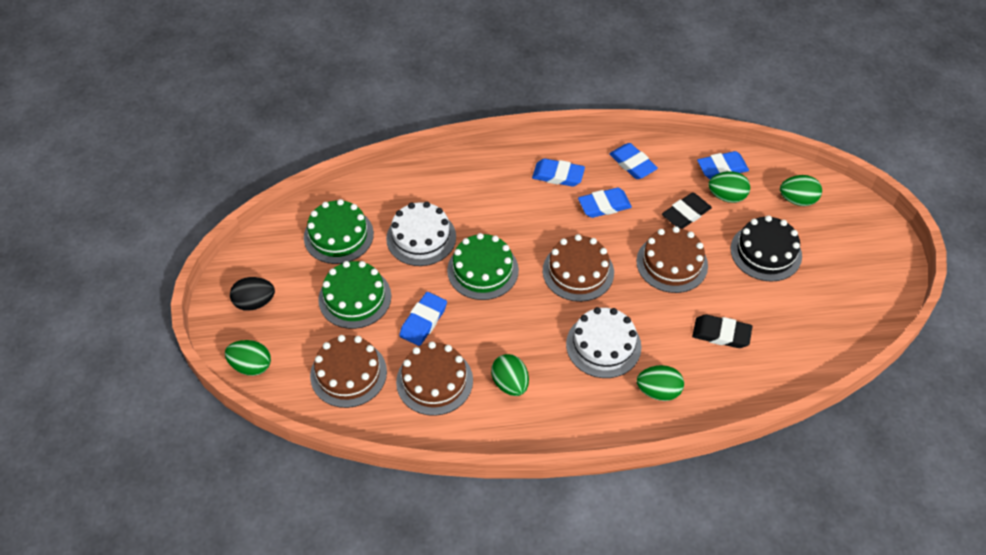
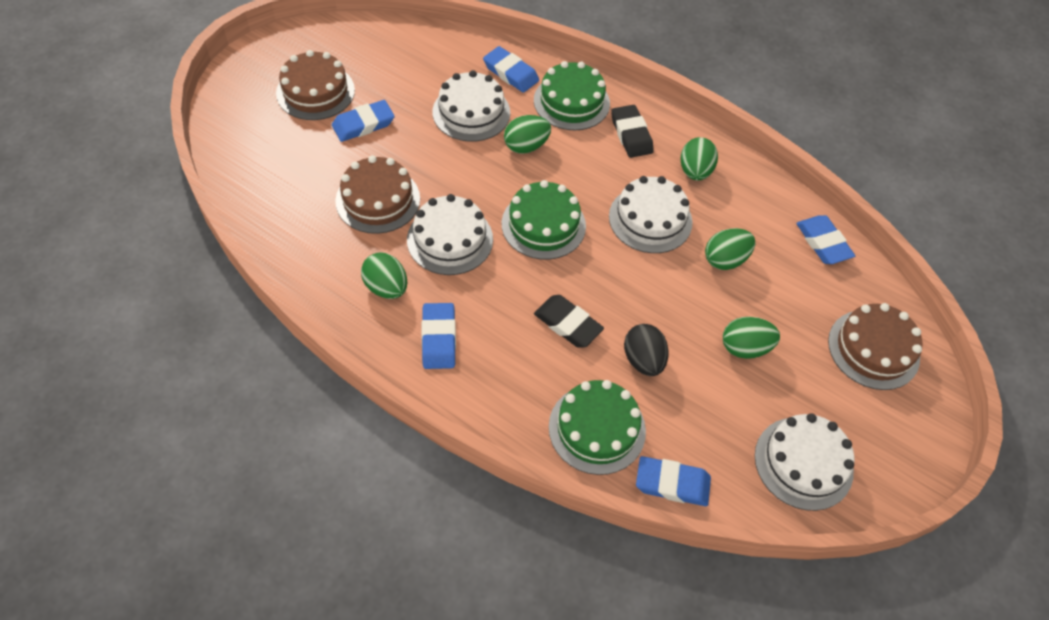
black cake: 1 -> 0
brown cake: 4 -> 3
white cake: 2 -> 4

